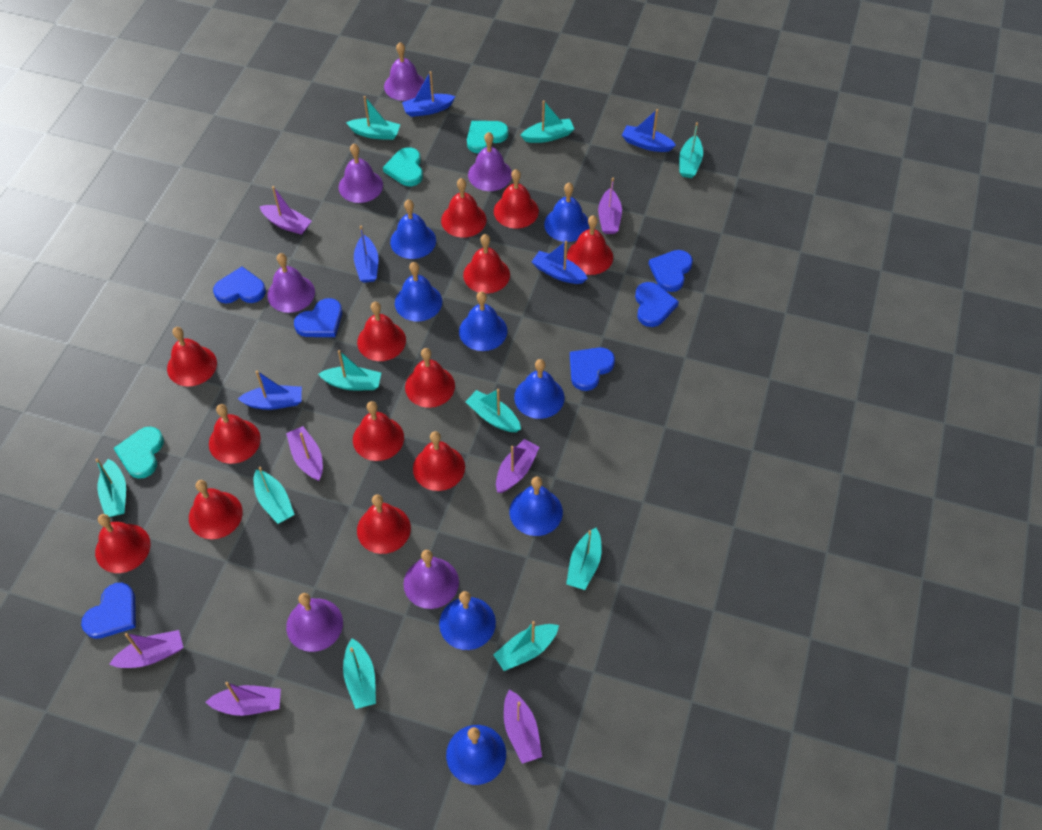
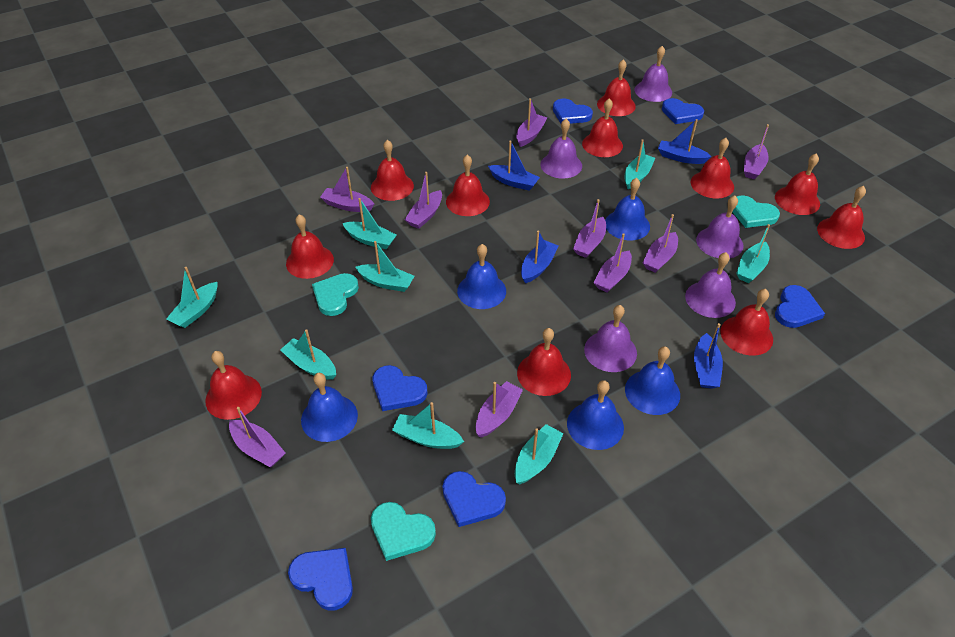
blue bell: 8 -> 5
blue boat: 5 -> 4
purple bell: 6 -> 5
purple boat: 7 -> 9
red bell: 13 -> 11
turquoise boat: 10 -> 8

